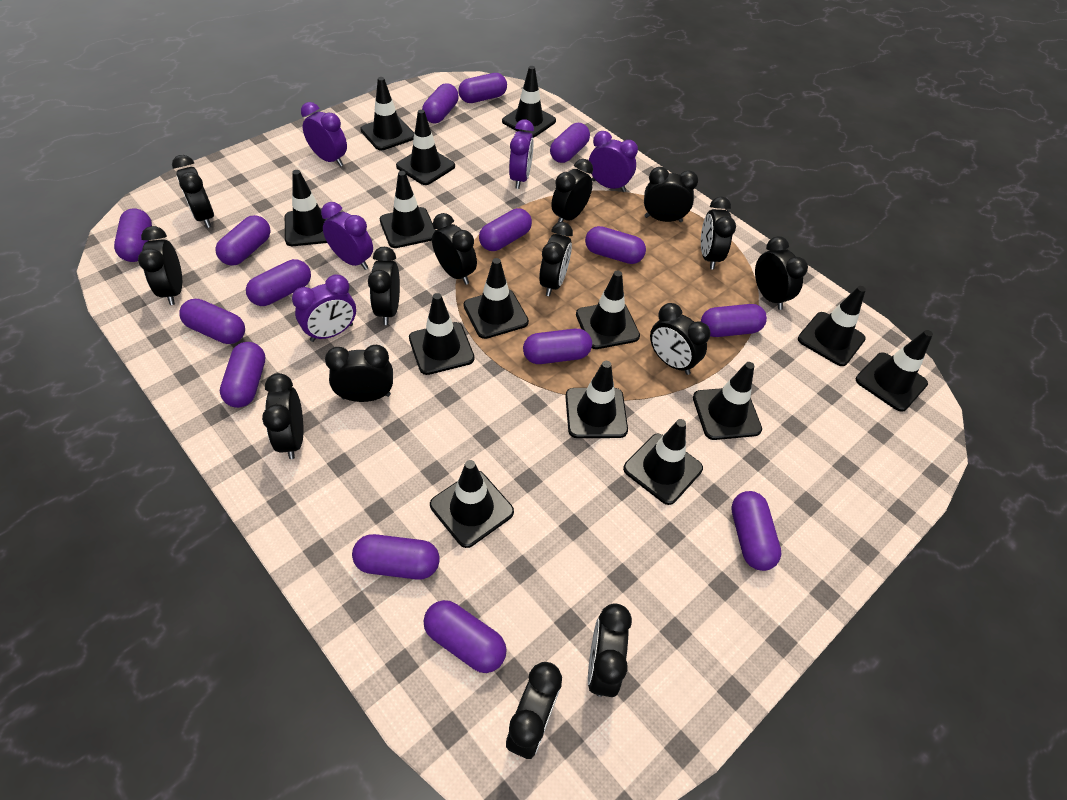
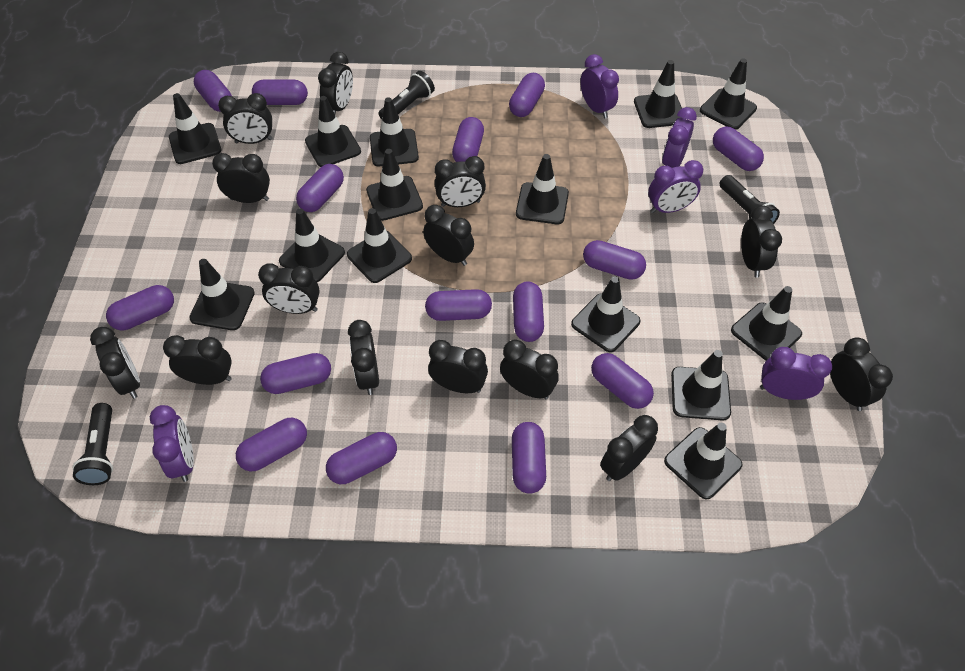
black flashlight: 0 -> 3

